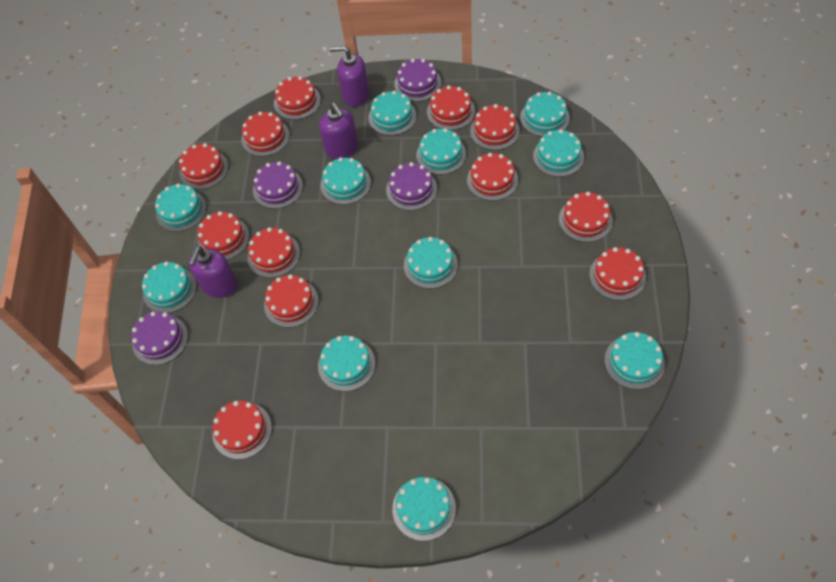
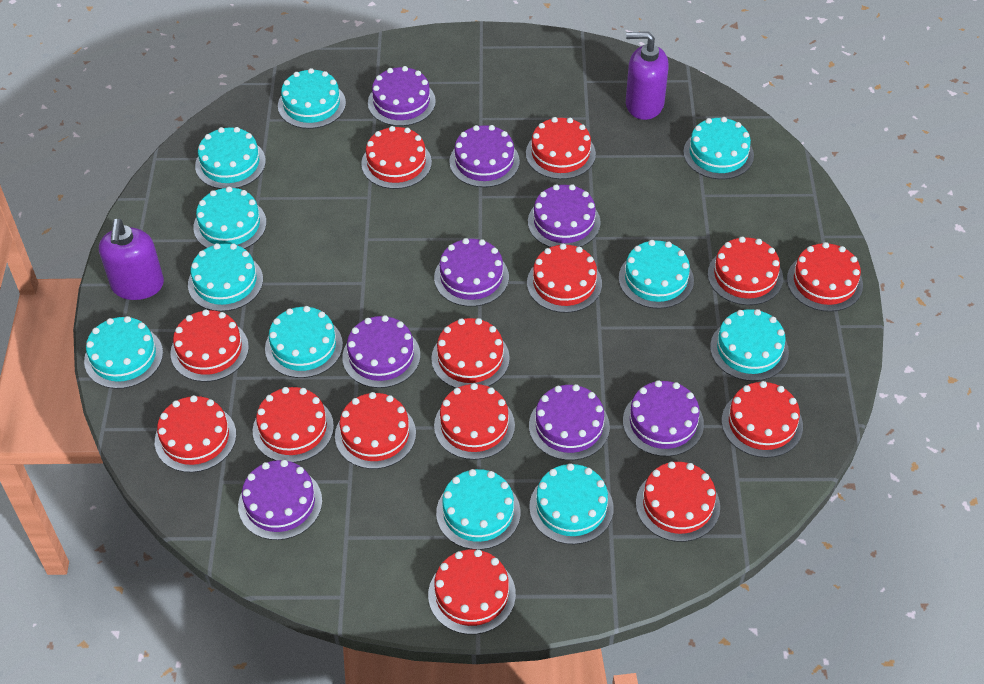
purple cake: 4 -> 8
purple soap dispenser: 3 -> 2
red cake: 12 -> 14

